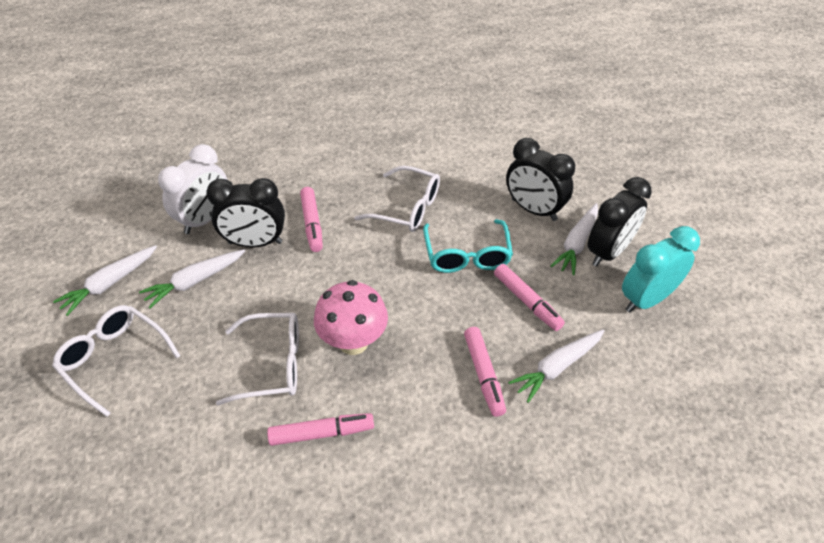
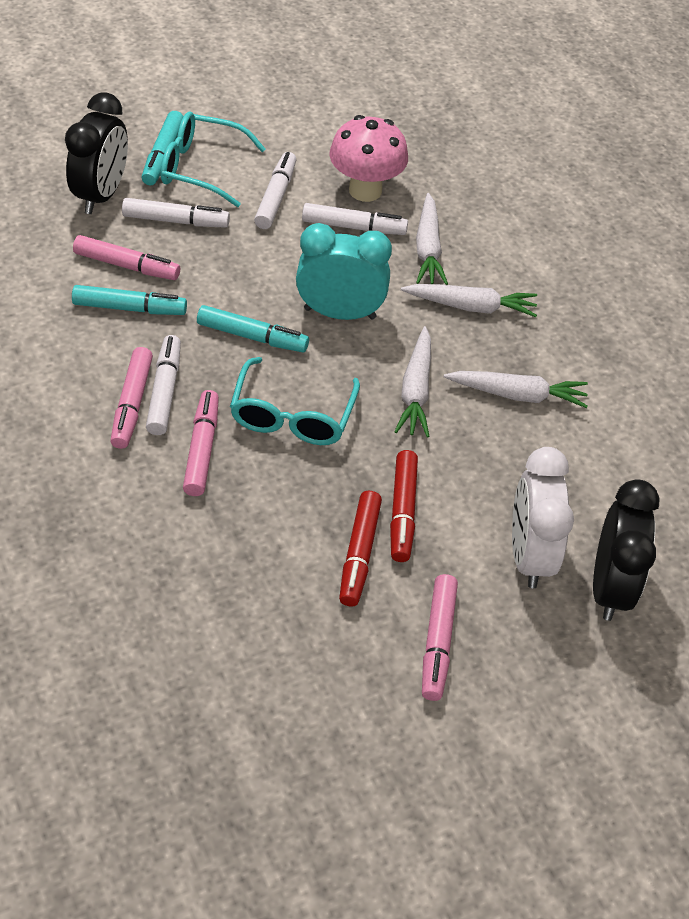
black clock: 3 -> 2
red marker: 0 -> 2
turquoise glasses: 1 -> 2
turquoise marker: 0 -> 3
white glasses: 3 -> 0
white marker: 0 -> 4

